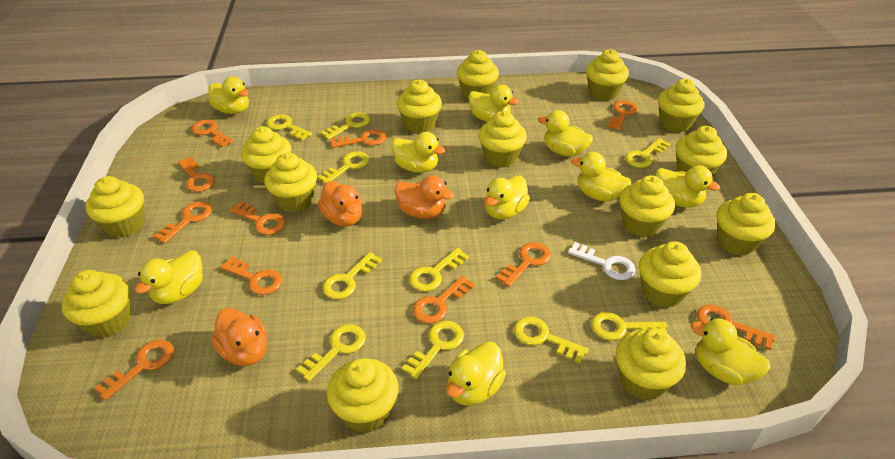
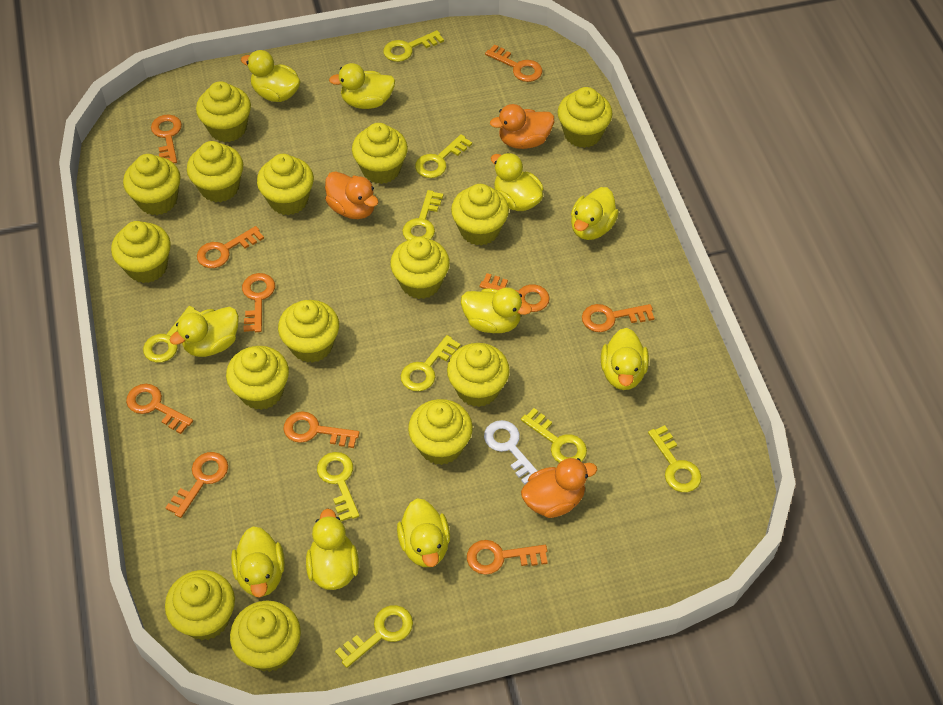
orange key: 11 -> 10
yellow key: 10 -> 9

